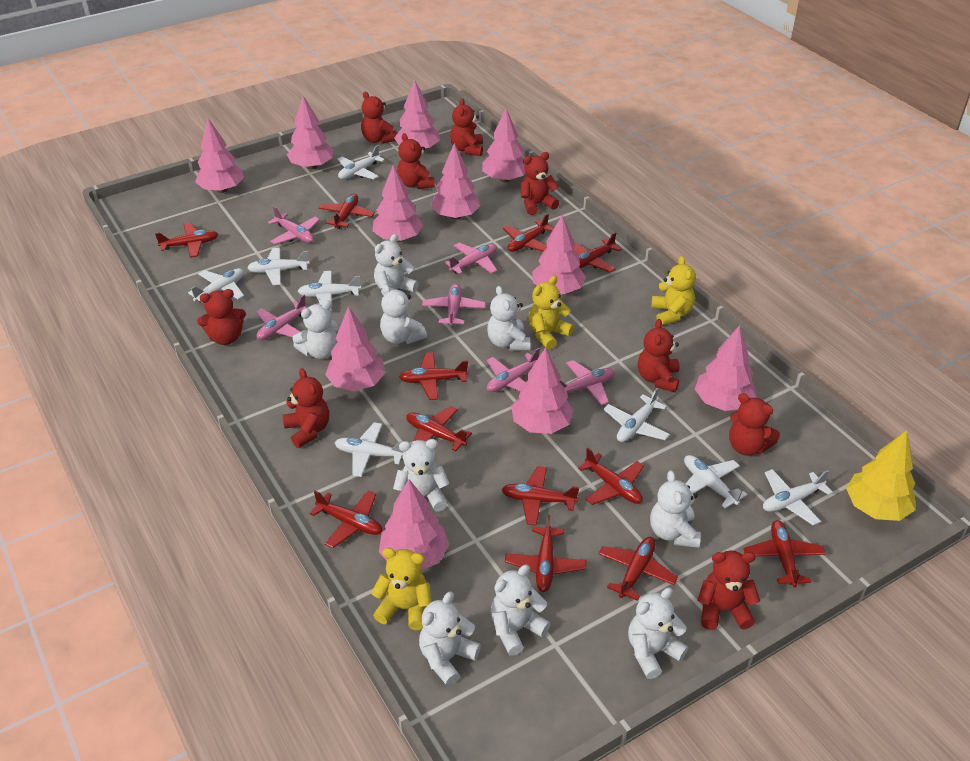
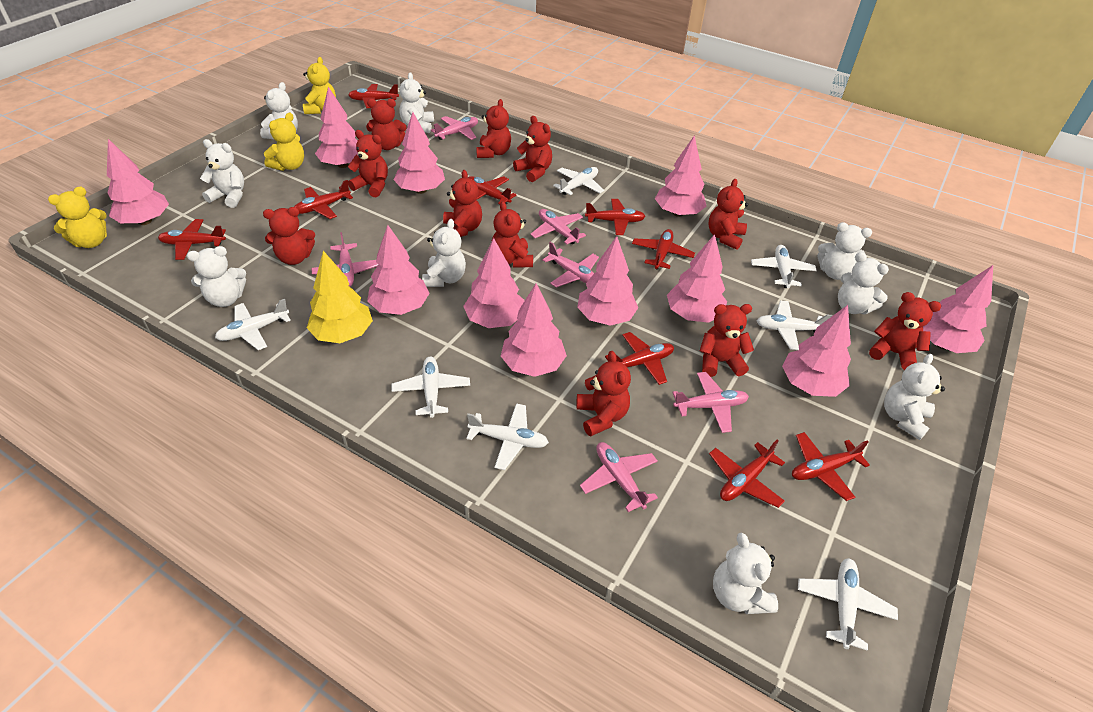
red plane: 12 -> 9
red teddy bear: 9 -> 11
white plane: 8 -> 7

